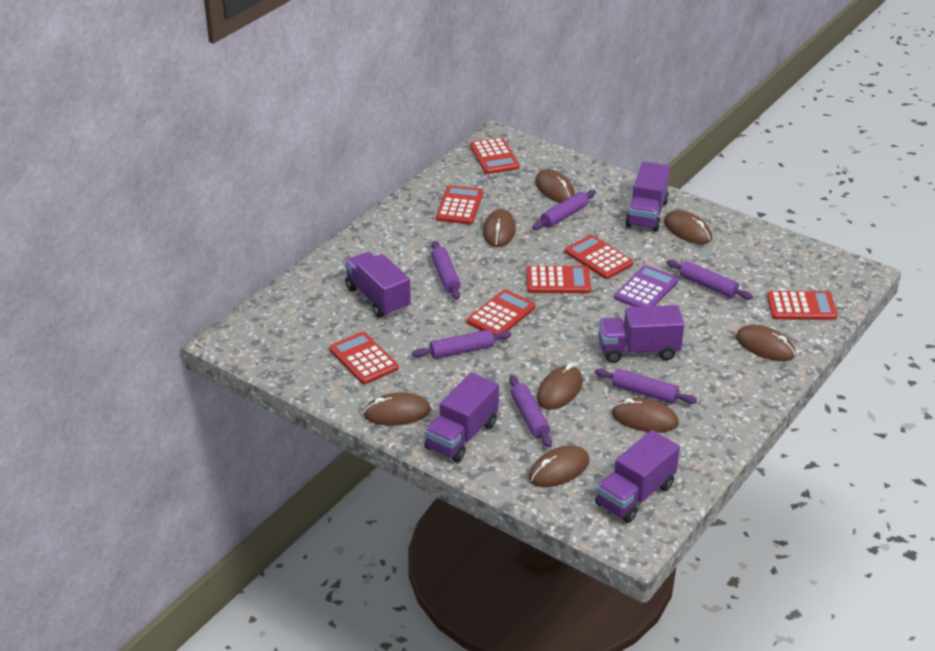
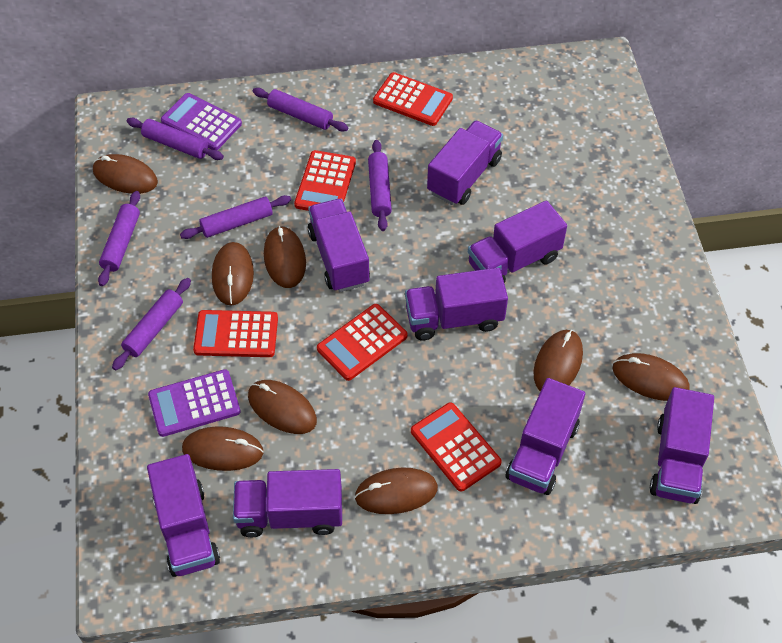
purple calculator: 1 -> 2
purple truck: 5 -> 8
red calculator: 7 -> 5

